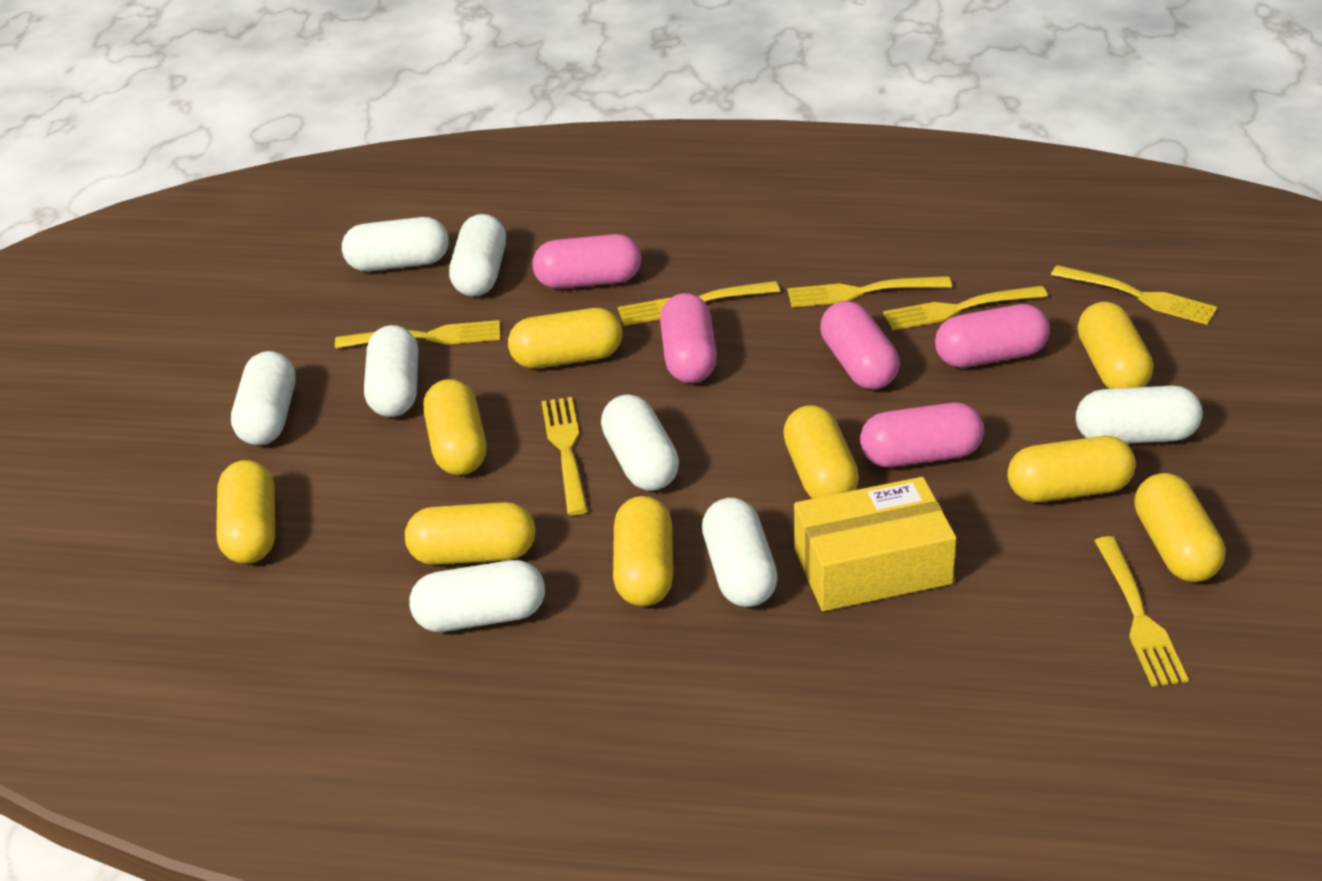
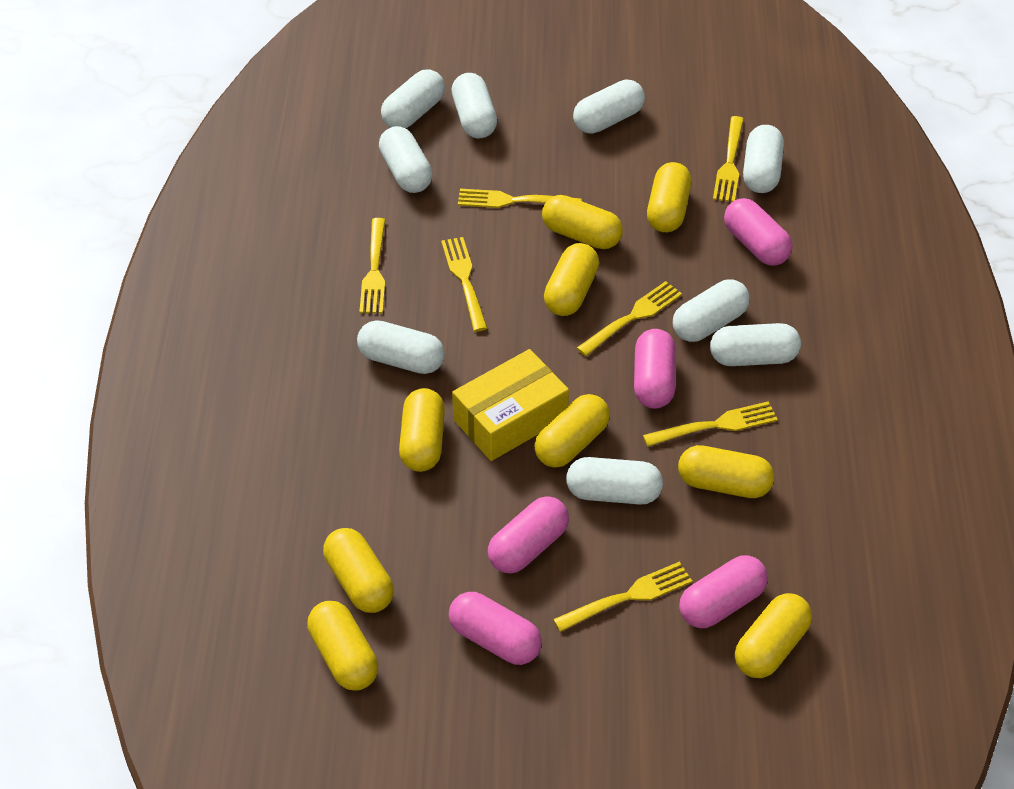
white capsule: 8 -> 9

